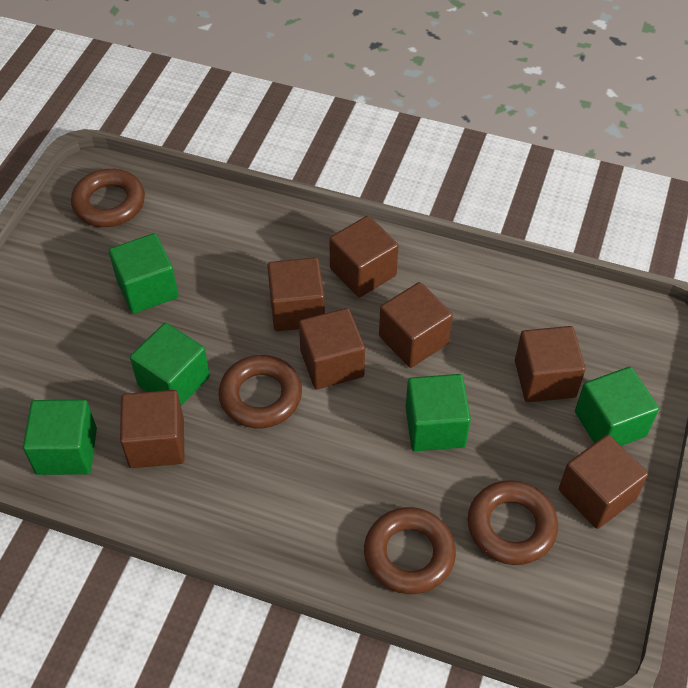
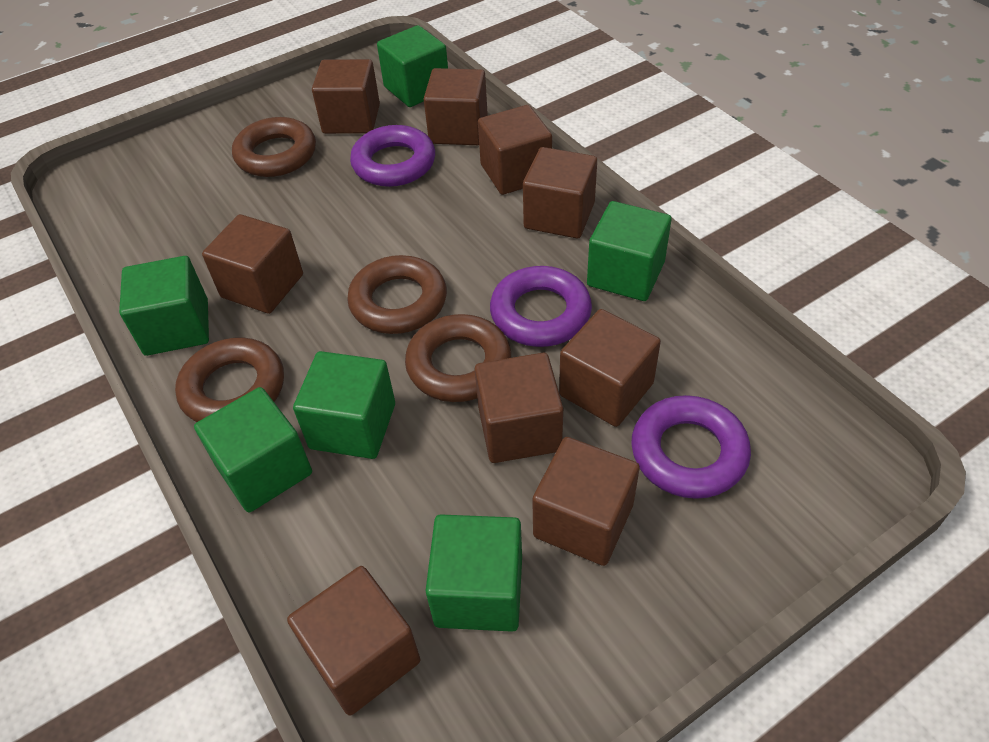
brown cube: 7 -> 9
green cube: 5 -> 6
purple ring: 0 -> 3

